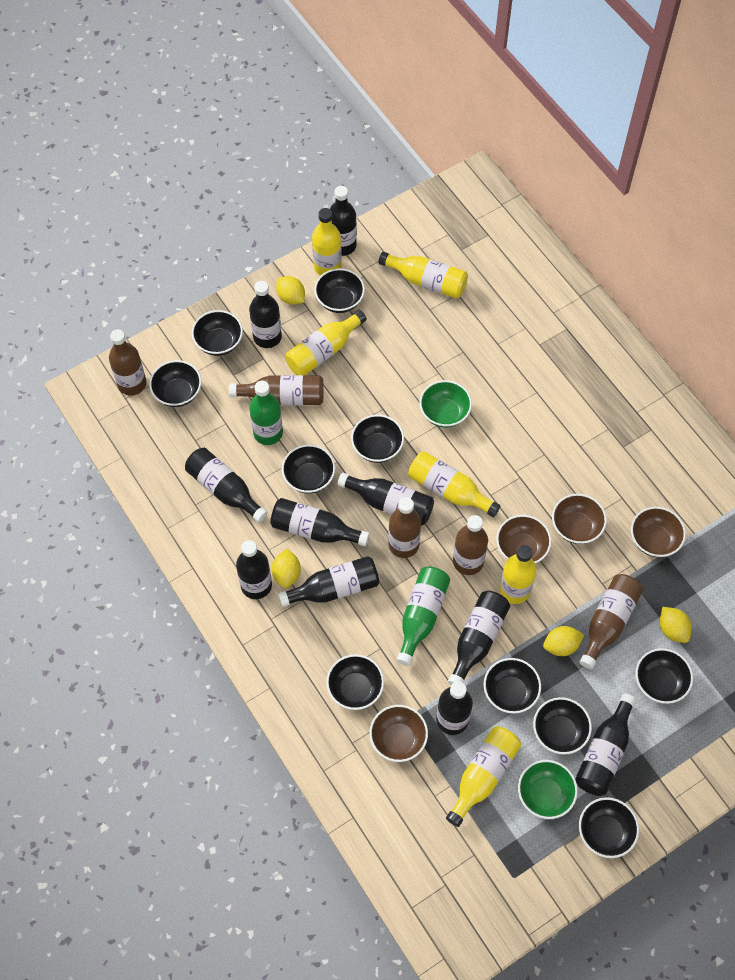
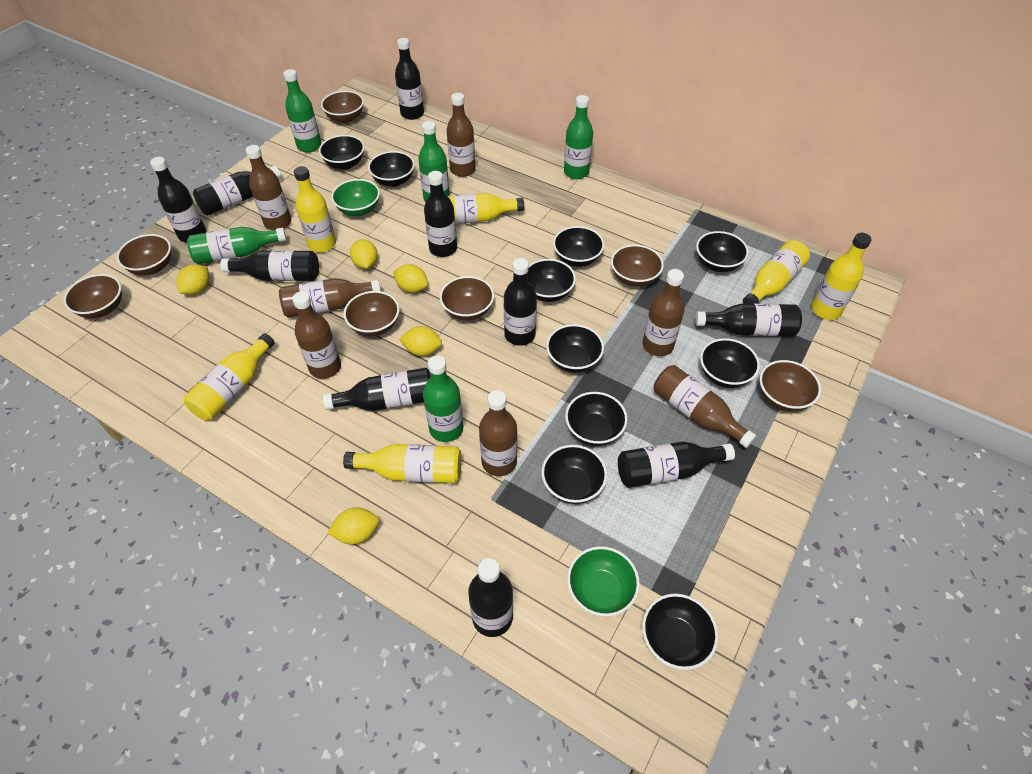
brown bottle: 5 -> 7
brown bowl: 4 -> 7
green bottle: 2 -> 5
yellow lemon: 4 -> 5

